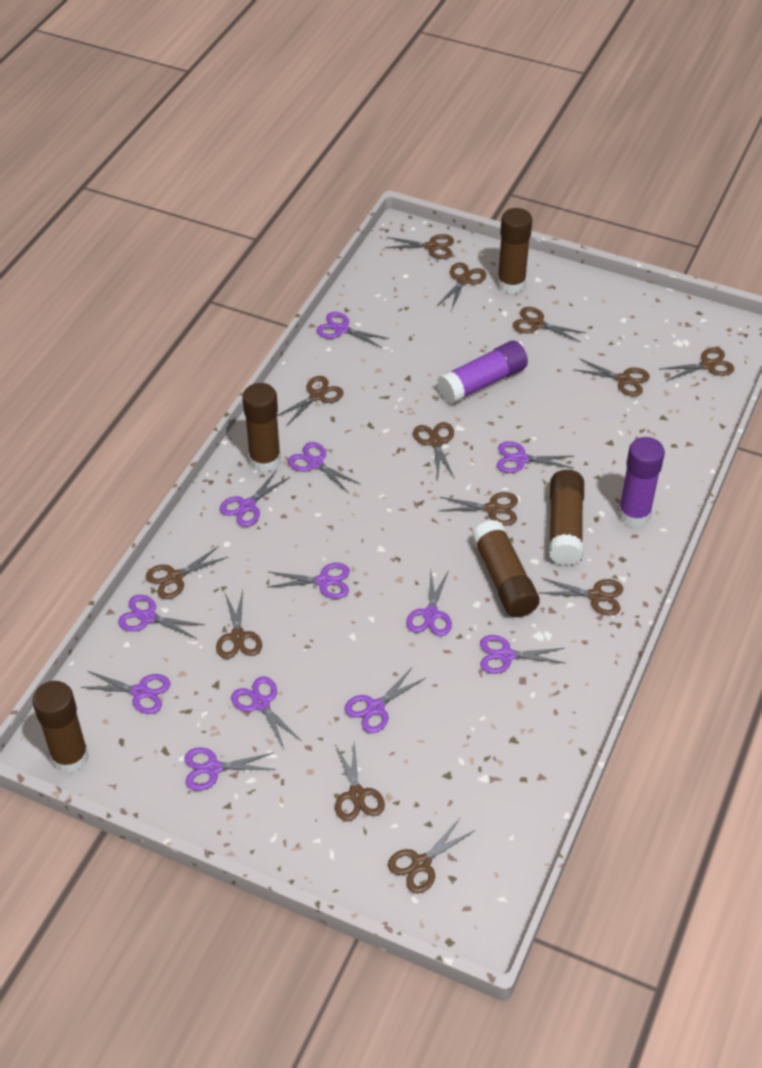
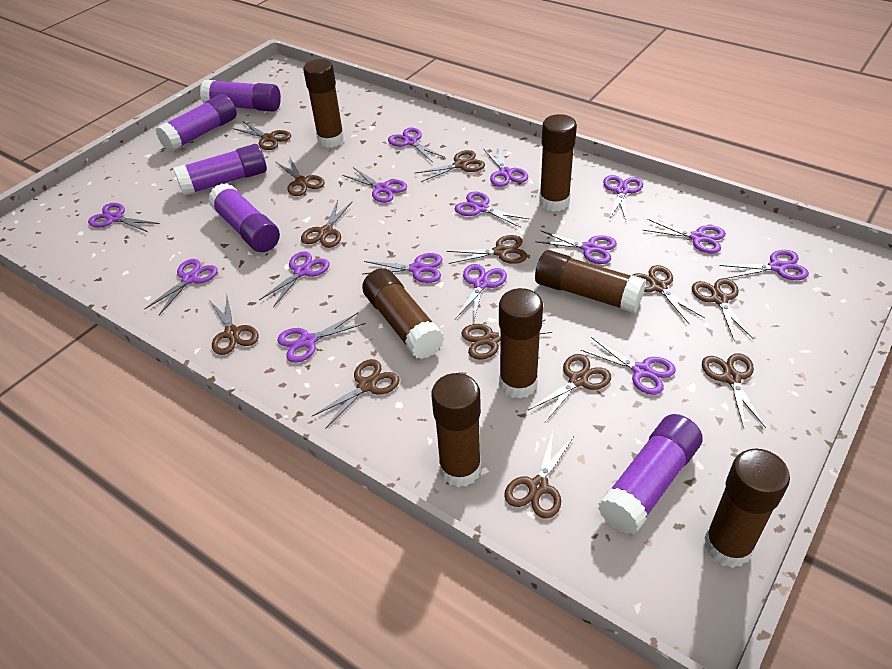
brown glue stick: 5 -> 7
purple glue stick: 2 -> 5
purple scissors: 12 -> 15

